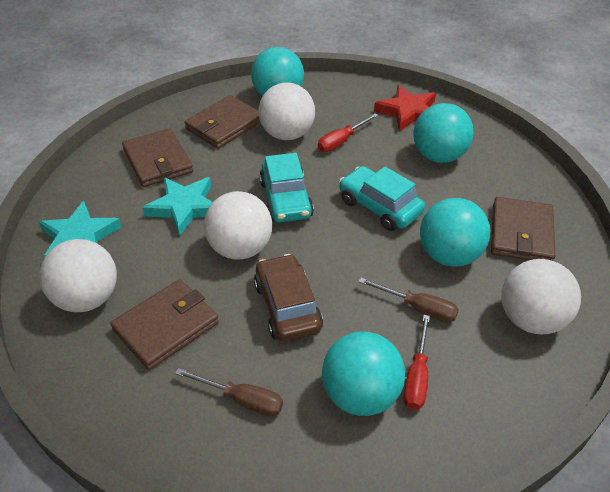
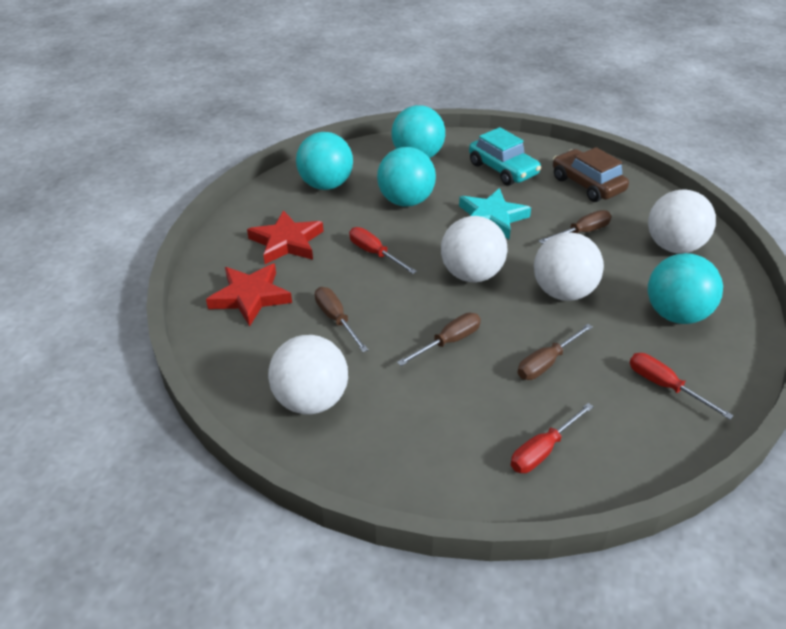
brown screwdriver: 2 -> 4
brown wallet: 4 -> 0
red screwdriver: 2 -> 3
red star: 1 -> 2
turquoise car: 2 -> 1
turquoise star: 2 -> 1

